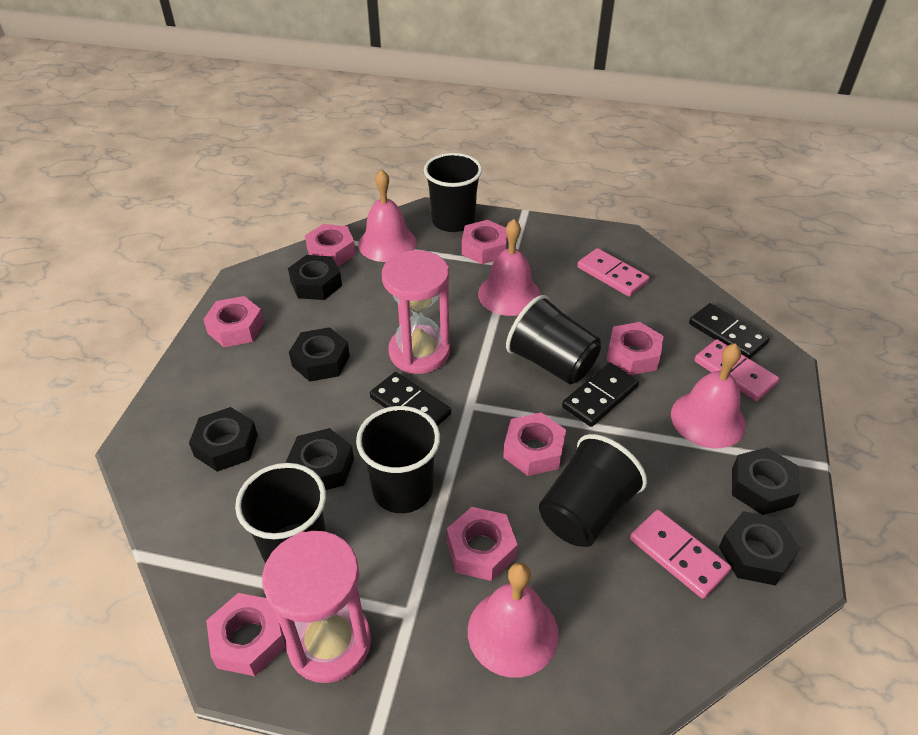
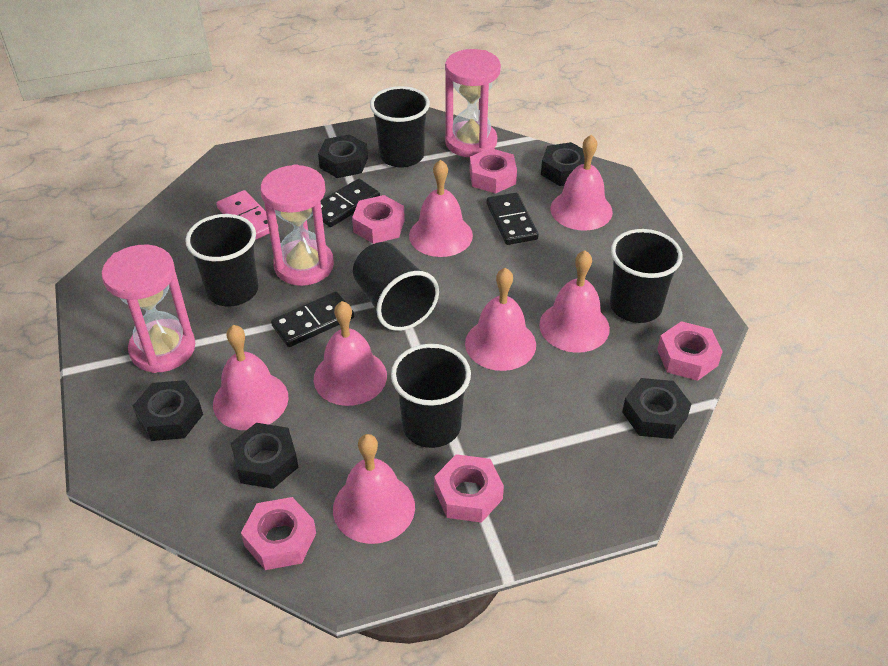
black nut: 6 -> 5
pink bell: 4 -> 7
pink domino: 3 -> 1
pink hourglass: 2 -> 3
pink nut: 7 -> 5

